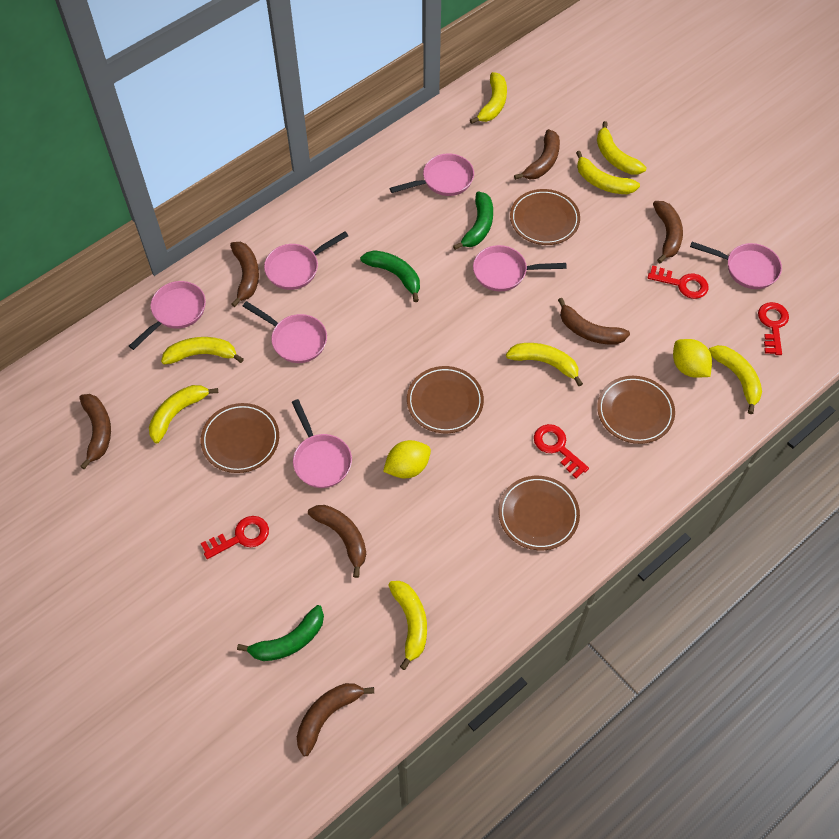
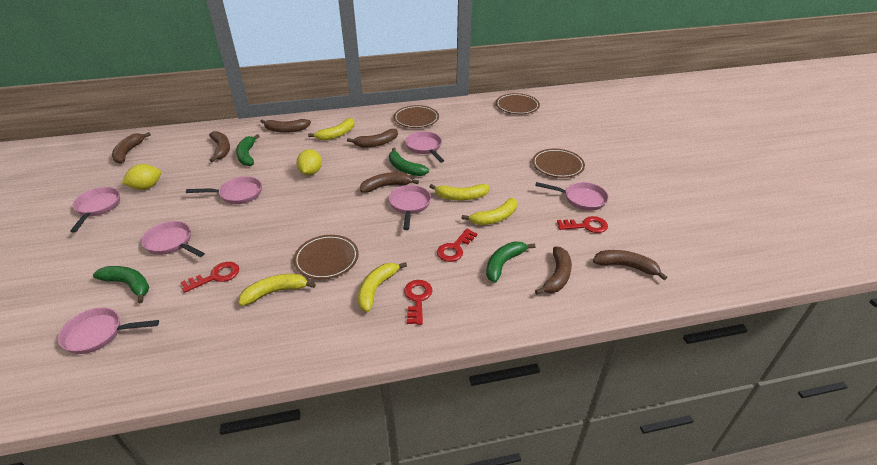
brown plate: 5 -> 4
green banana: 3 -> 4
yellow banana: 8 -> 5

